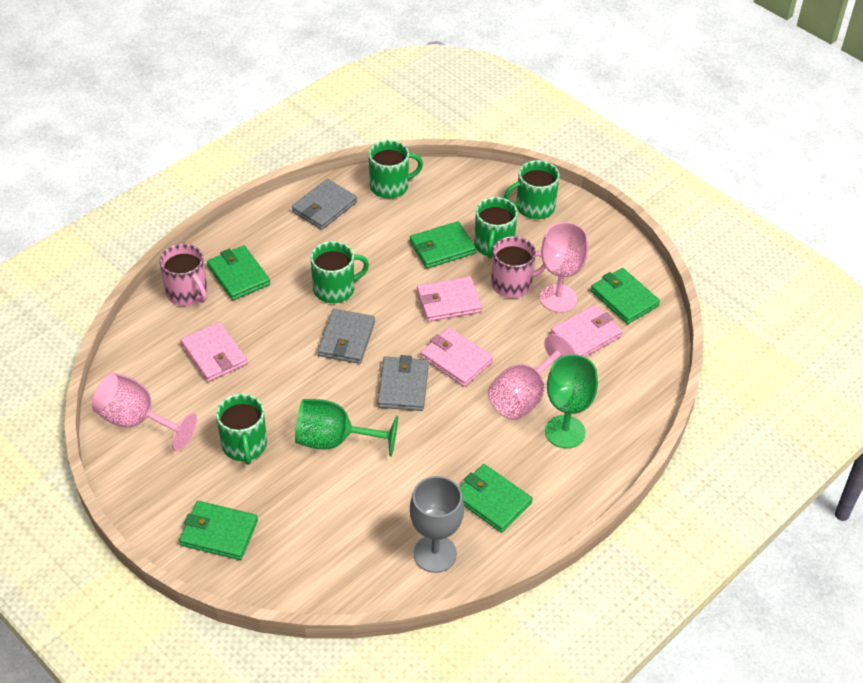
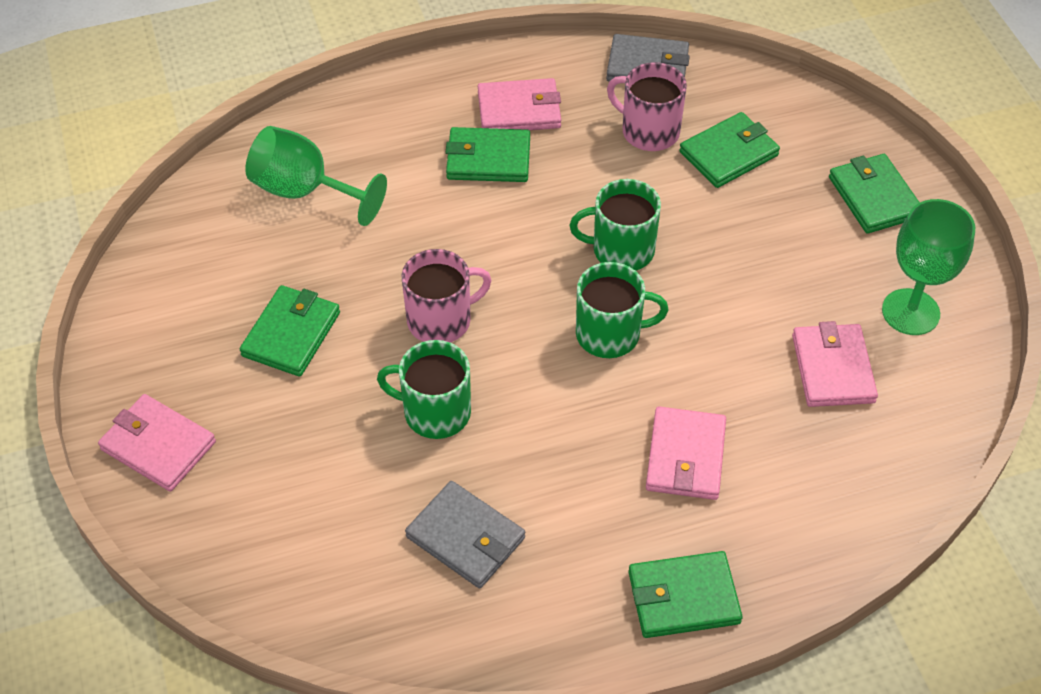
green mug: 5 -> 3
grey goblet: 1 -> 0
grey wallet: 3 -> 2
pink goblet: 3 -> 0

